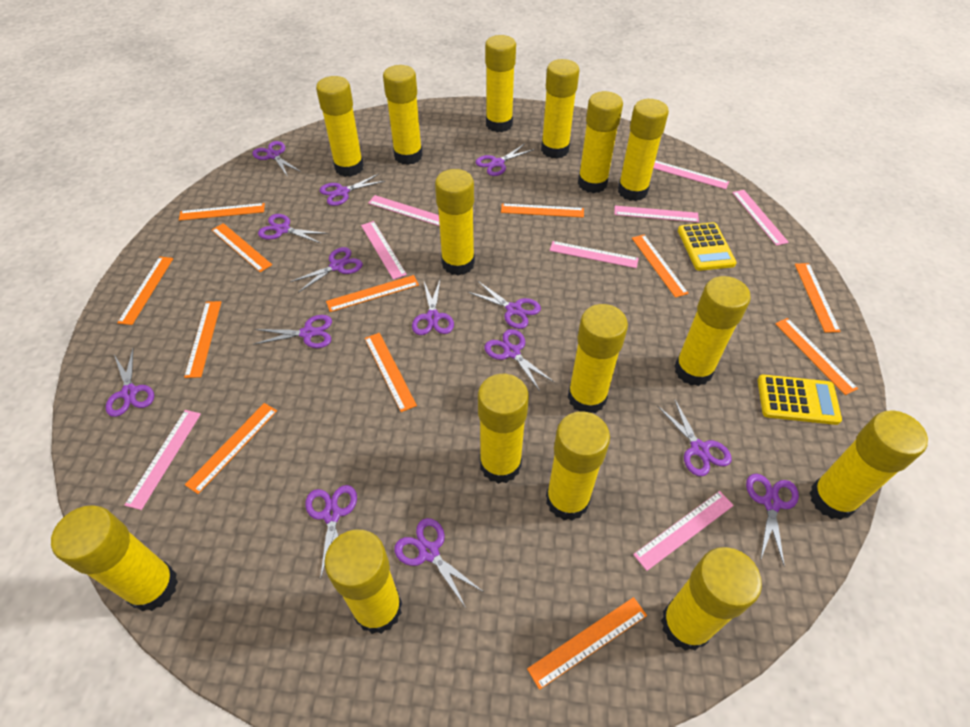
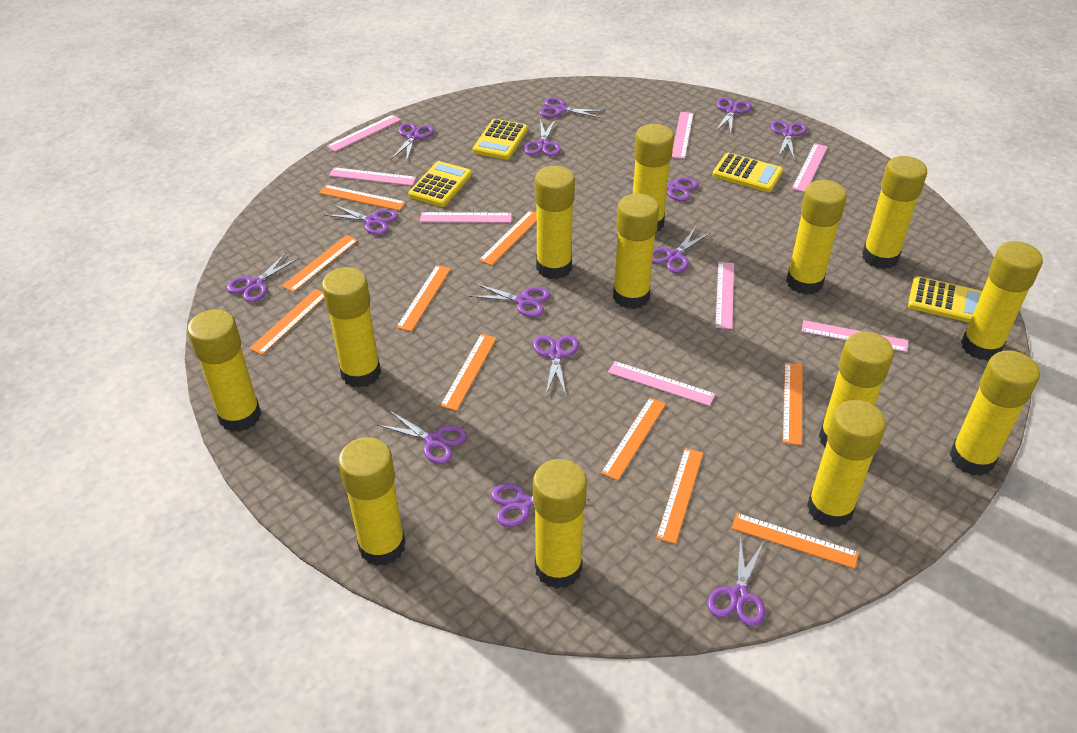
orange ruler: 12 -> 10
yellow calculator: 2 -> 4
yellow glue stick: 15 -> 13

